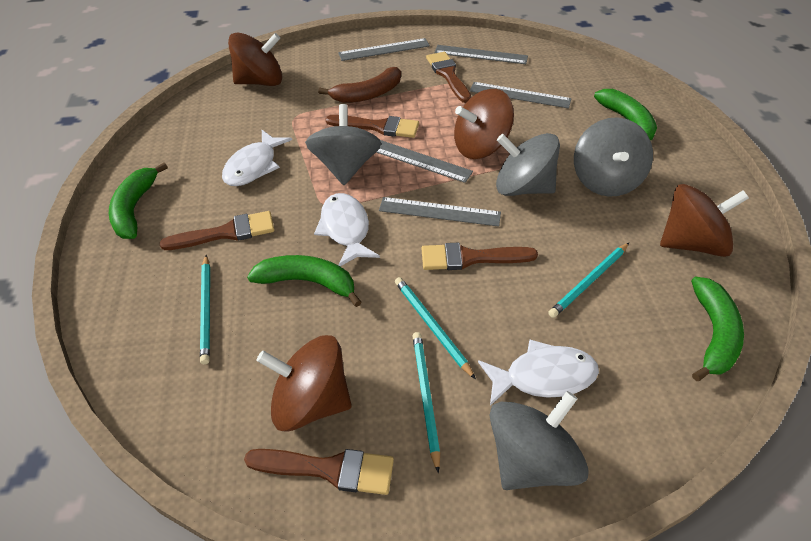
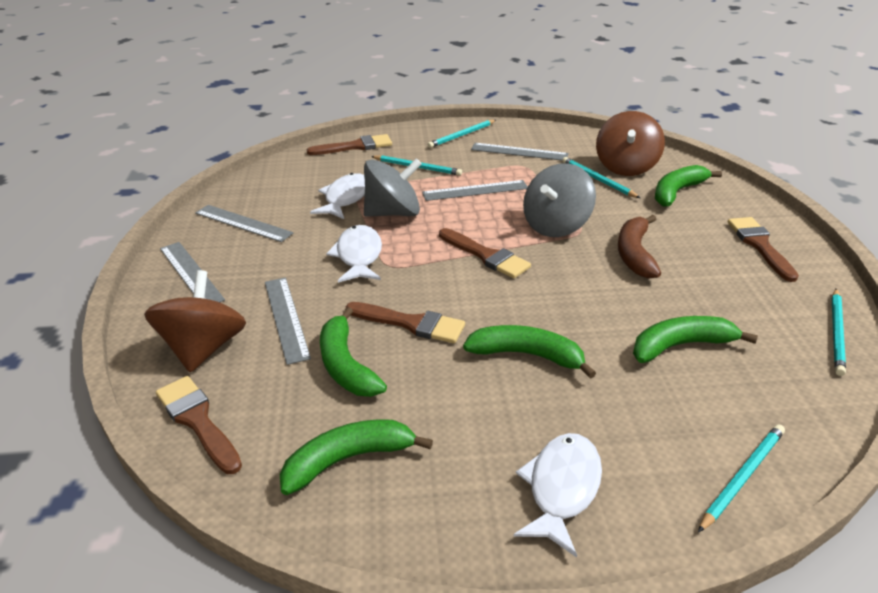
brown spinning top: 4 -> 2
green banana: 4 -> 5
grey spinning top: 4 -> 2
turquoise pencil: 4 -> 5

